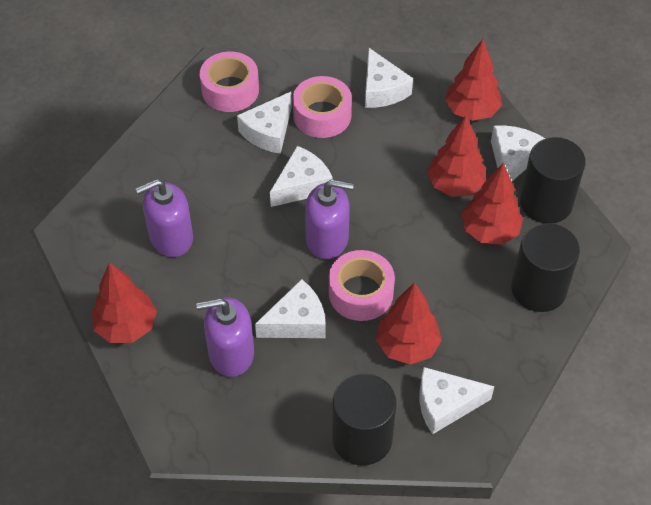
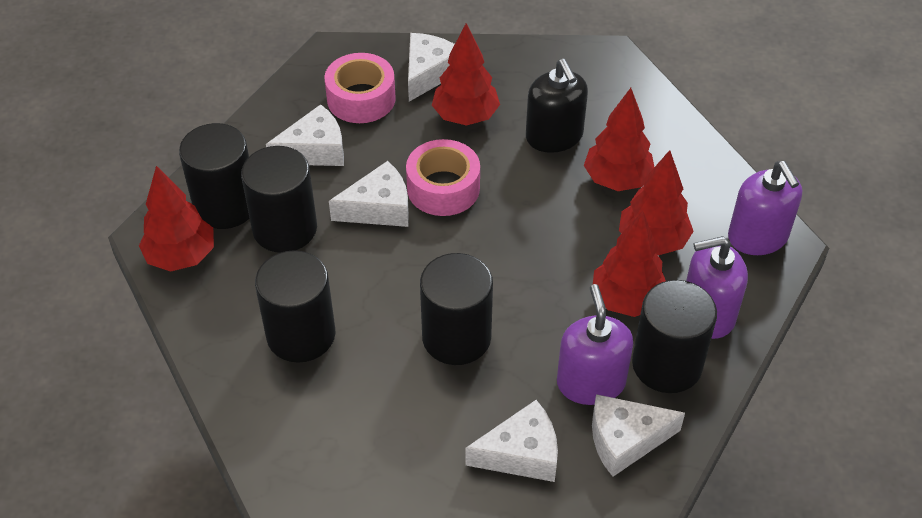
black cylinder: 3 -> 5
black soap dispenser: 0 -> 1
pink tape: 3 -> 2
white cheese: 6 -> 5

